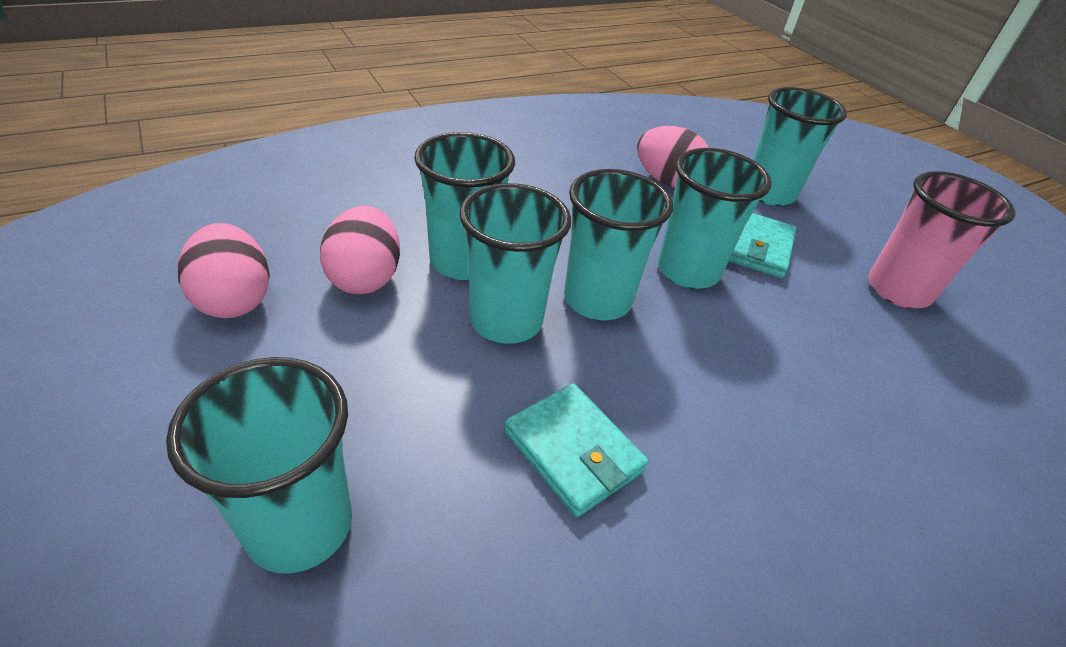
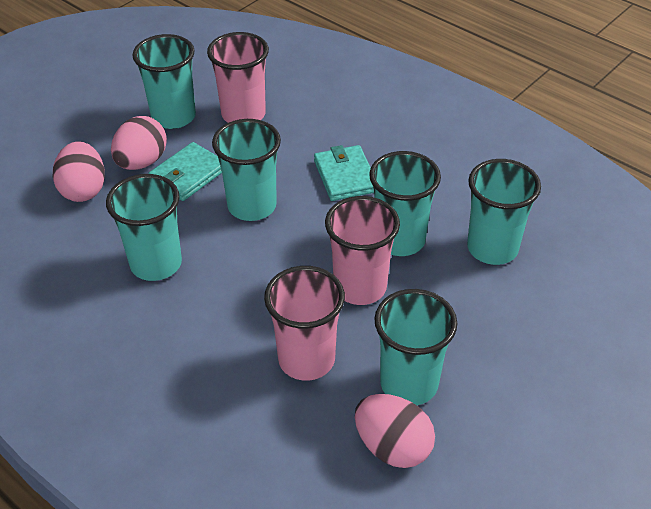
pink cup: 1 -> 3

